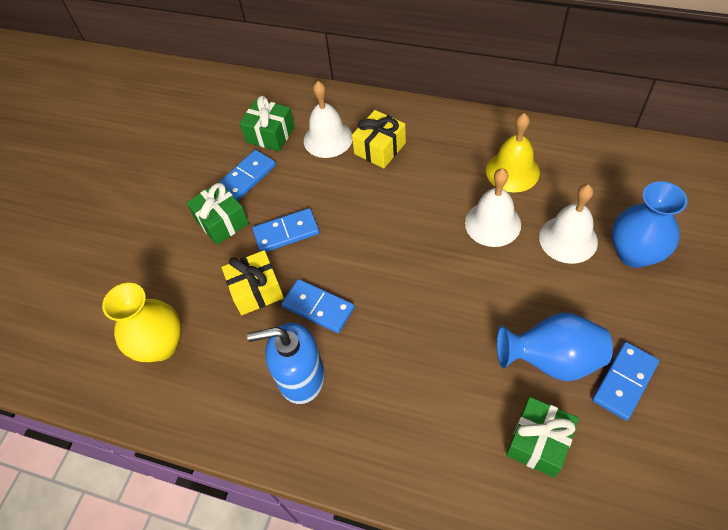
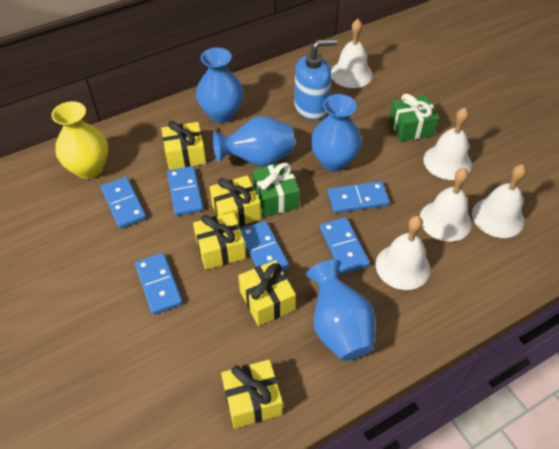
blue domino: 4 -> 6
blue vase: 2 -> 4
green gift: 3 -> 2
white bell: 3 -> 5
yellow bell: 1 -> 0
yellow gift: 2 -> 5

